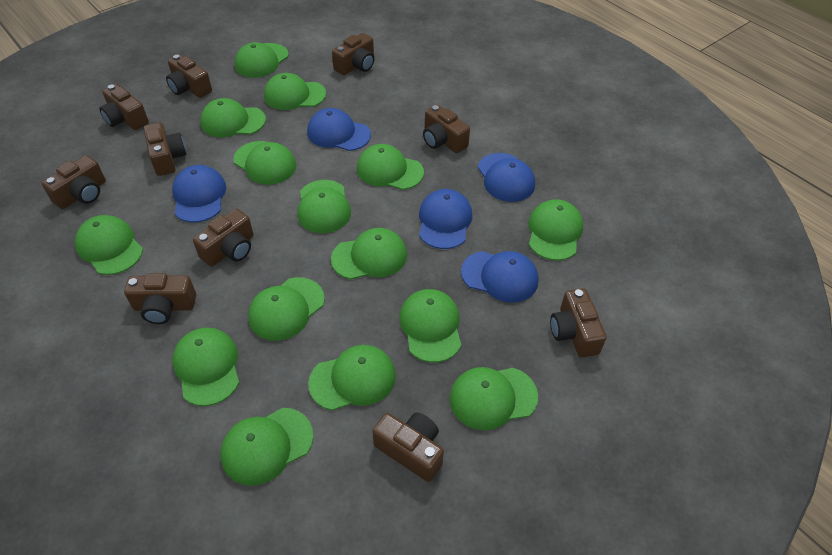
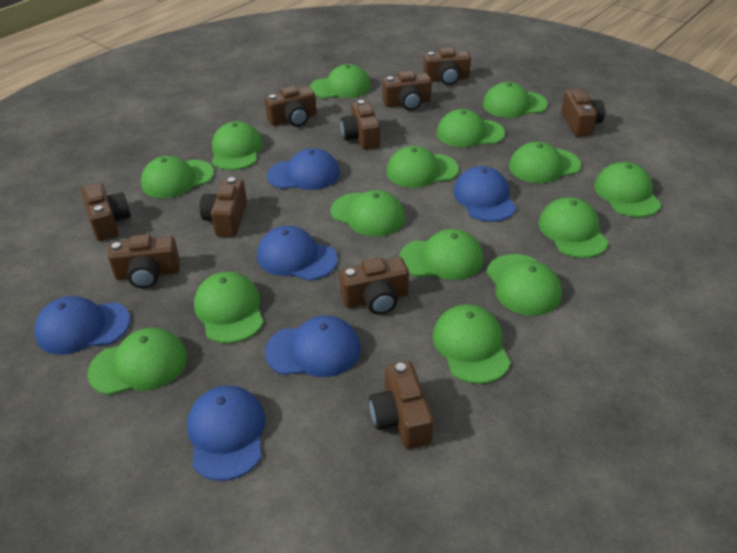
blue cap: 5 -> 6

